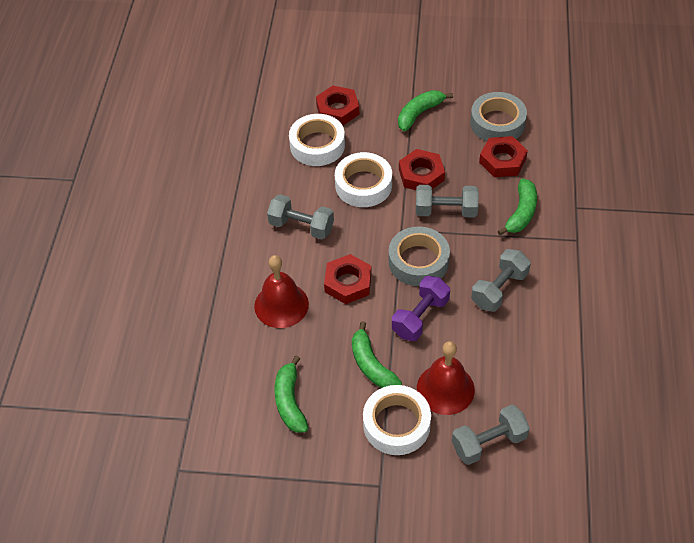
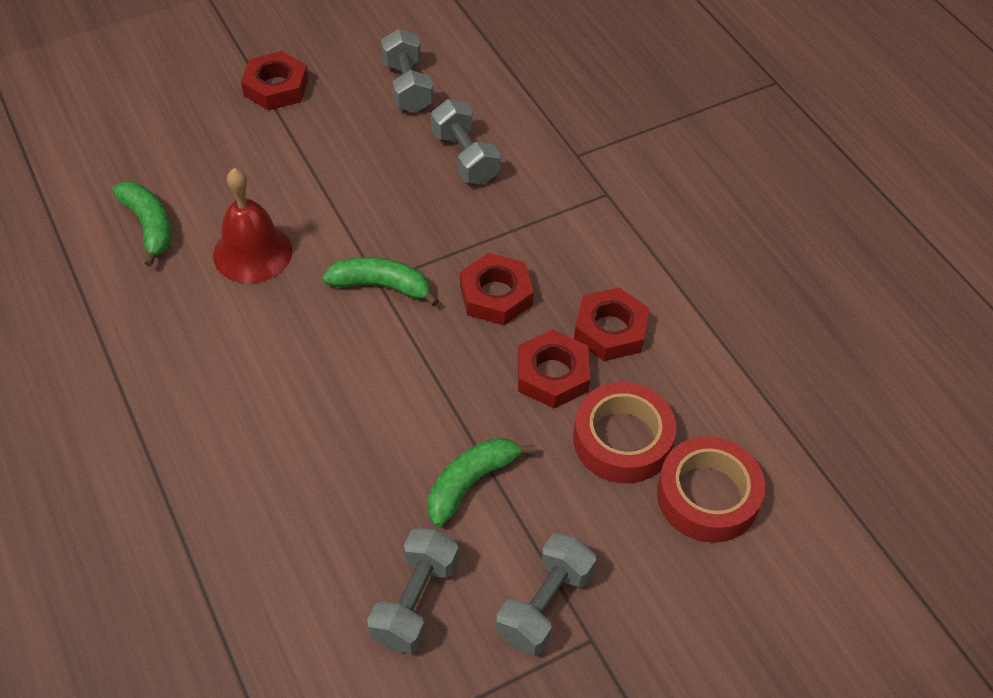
green banana: 4 -> 3
grey tape: 2 -> 0
purple dumbbell: 1 -> 0
red bell: 2 -> 1
red tape: 0 -> 2
white tape: 3 -> 0

